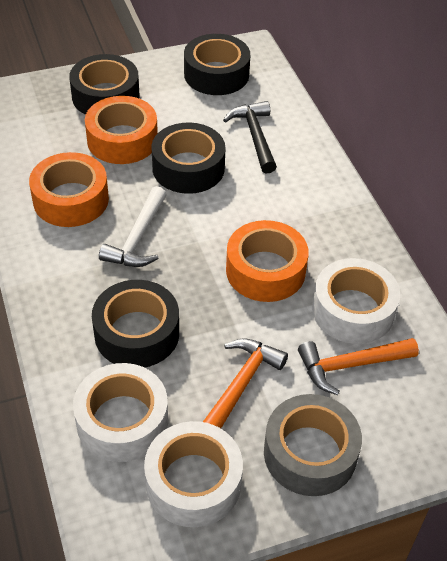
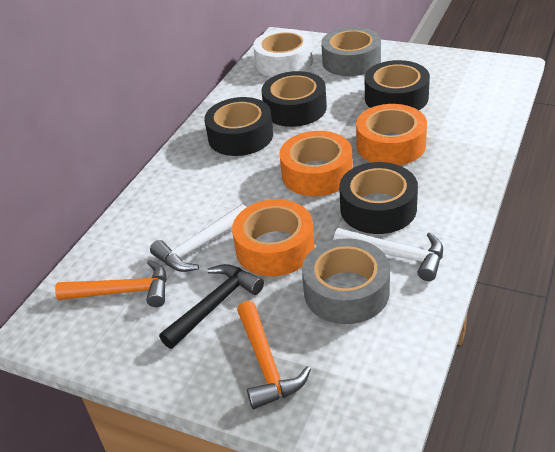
grey tape: 1 -> 2
white hammer: 1 -> 2
white tape: 3 -> 1

